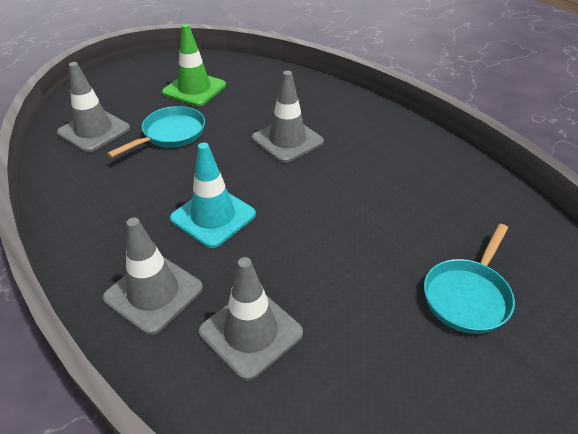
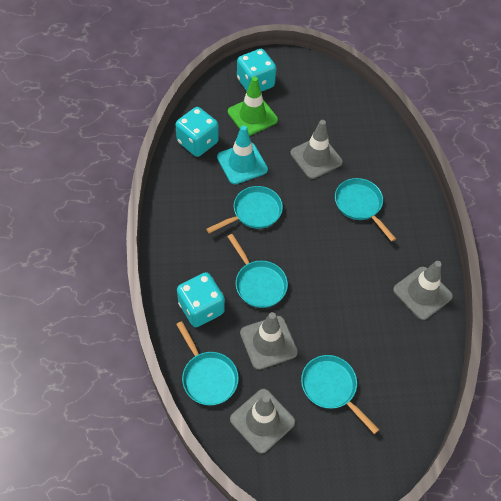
turquoise dice: 0 -> 3
turquoise pan: 2 -> 5

